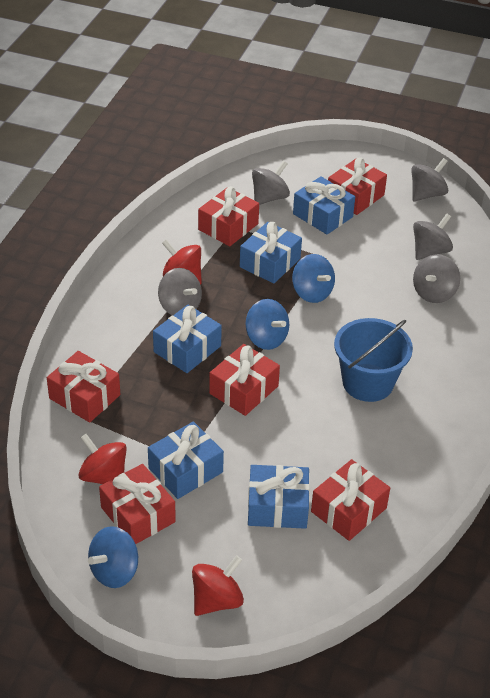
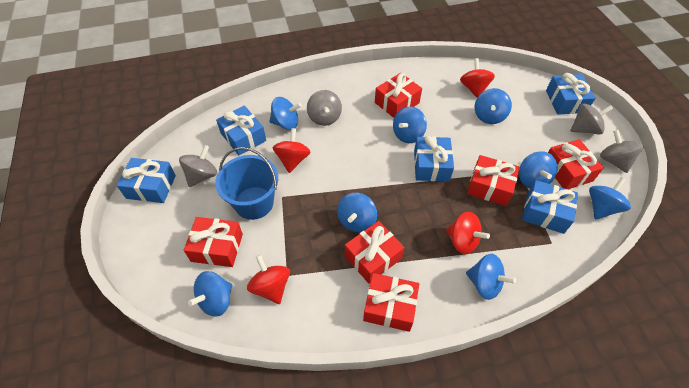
blue spinning top: 3 -> 8
grey spinning top: 5 -> 4
red spinning top: 3 -> 4

